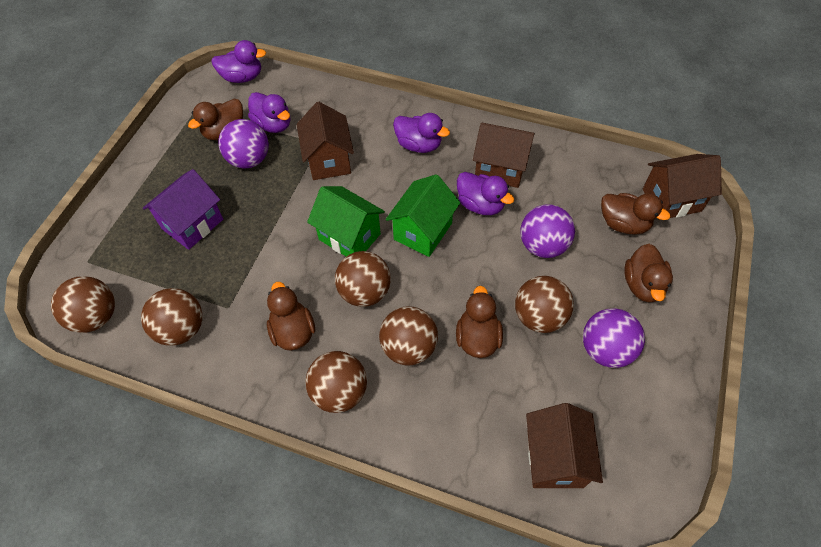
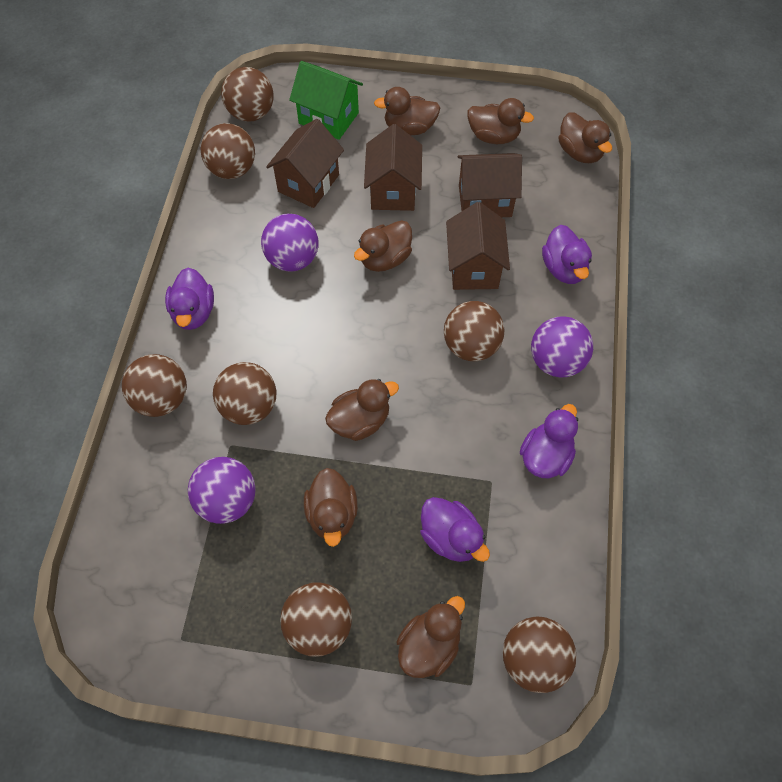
brown ball: 6 -> 7
brown duck: 5 -> 7
green house: 2 -> 1
purple house: 1 -> 0

